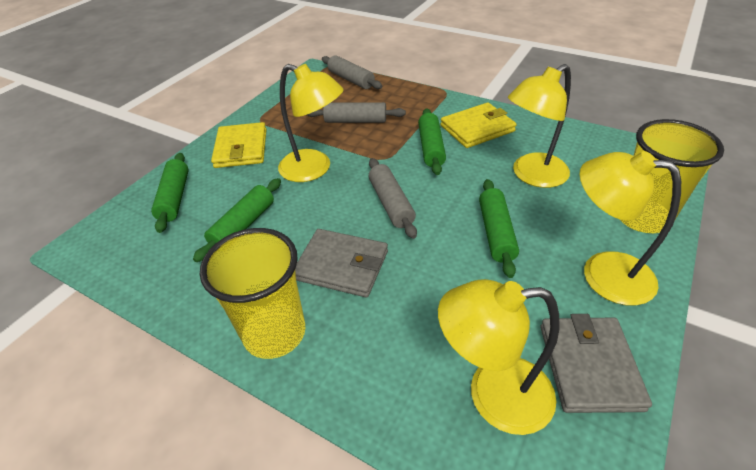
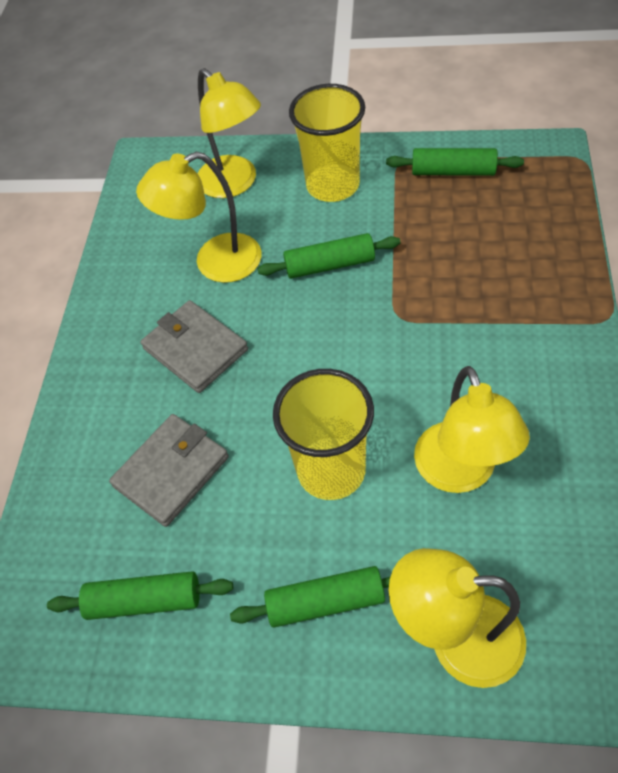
grey rolling pin: 3 -> 0
yellow wallet: 2 -> 0

